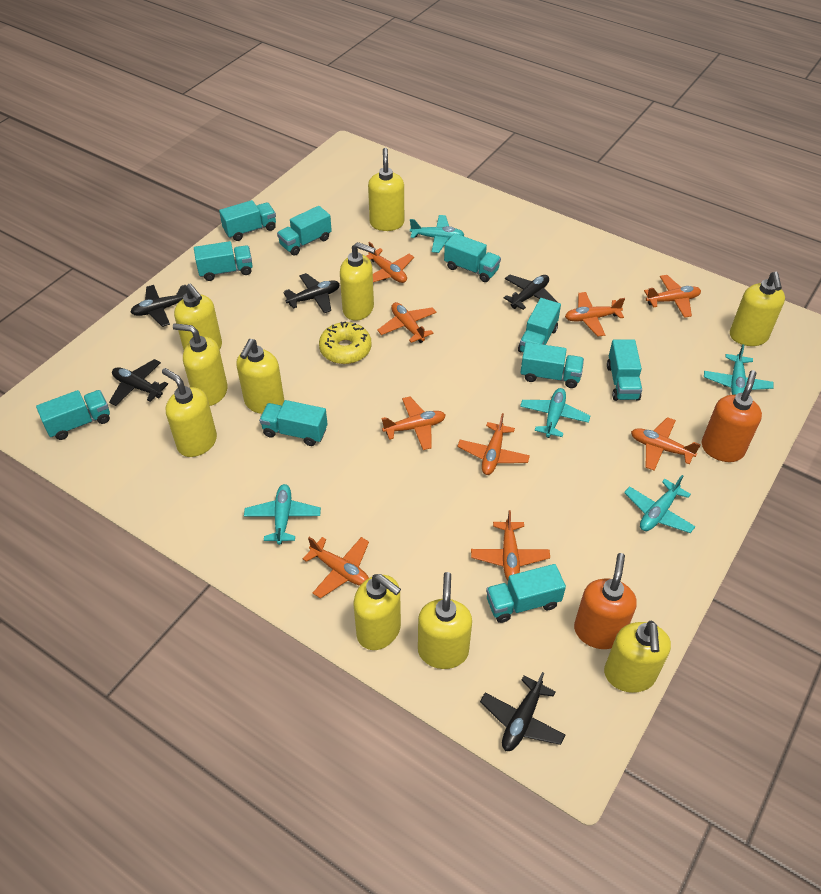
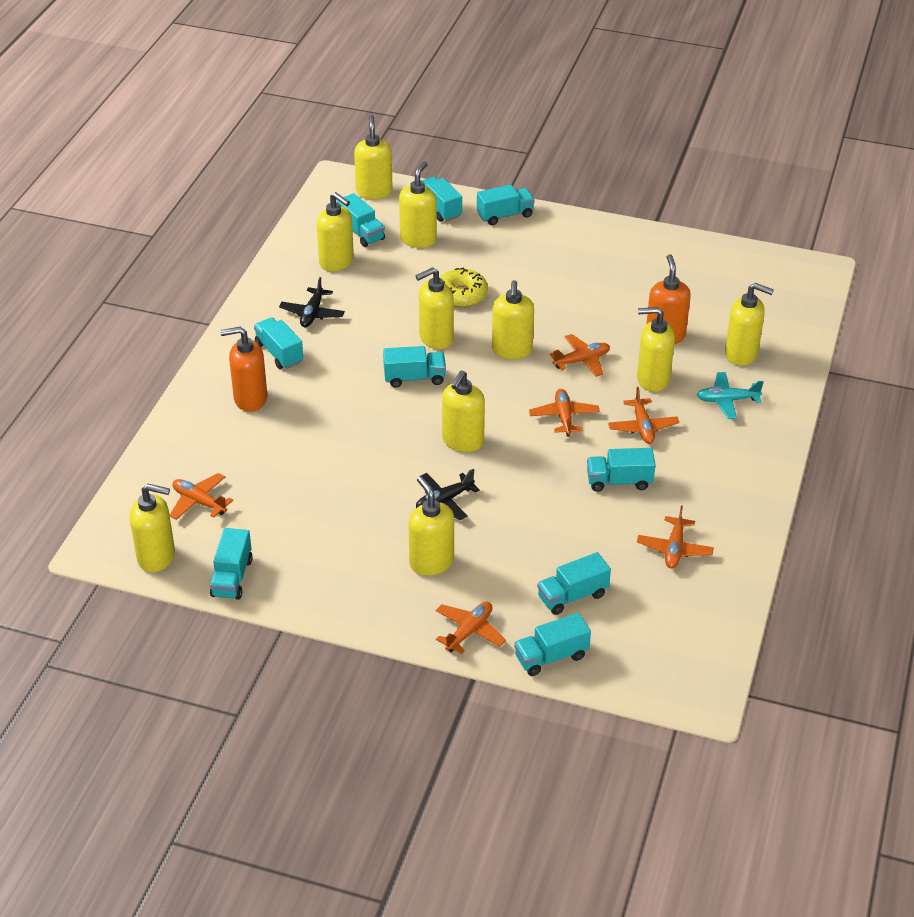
black plane: 5 -> 2
orange plane: 9 -> 6
turquoise plane: 5 -> 1
turquoise truck: 10 -> 9

